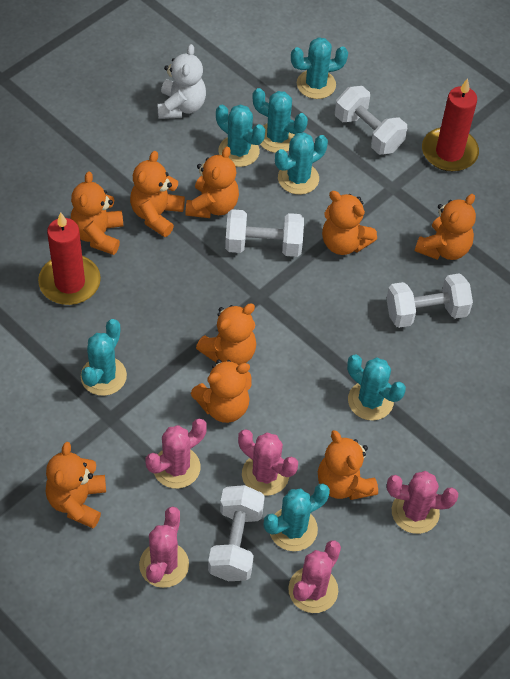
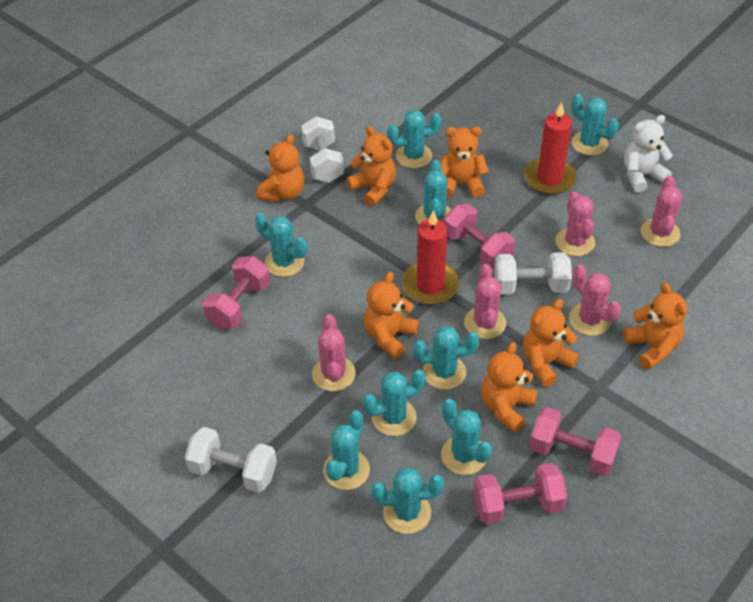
orange teddy bear: 9 -> 7
pink dumbbell: 0 -> 4
turquoise cactus: 7 -> 9
white dumbbell: 4 -> 3

